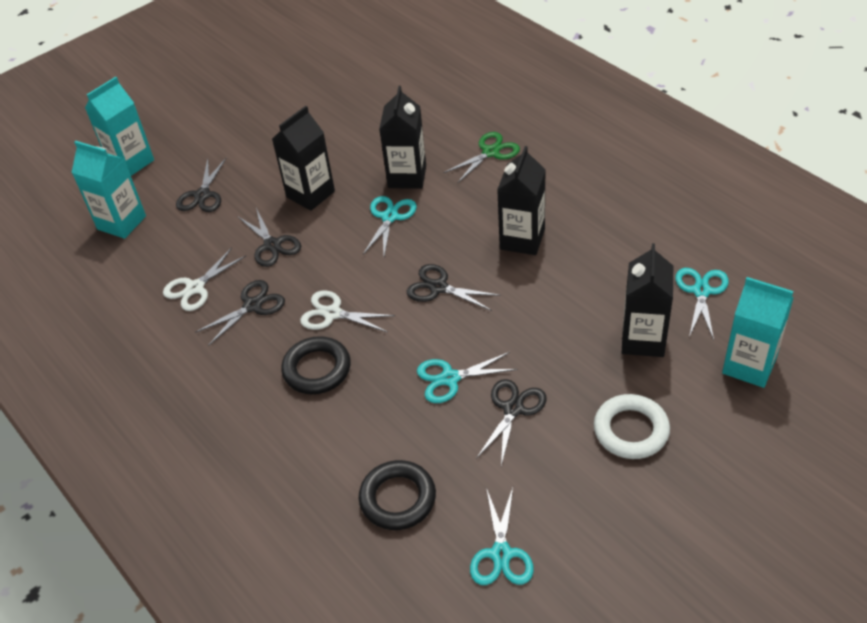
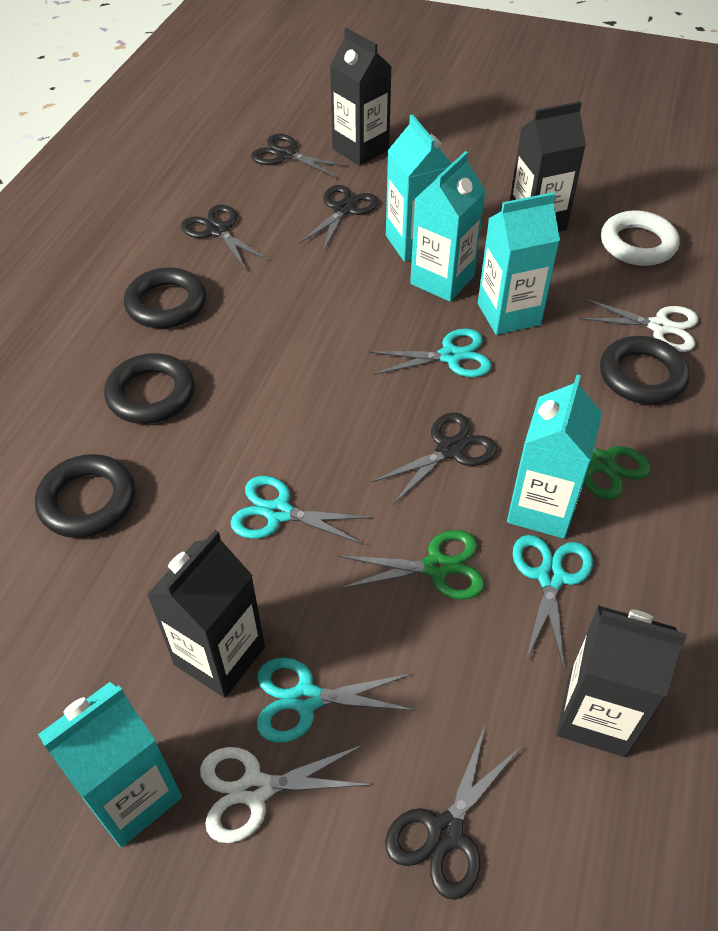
black ring: 2 -> 4
green scissors: 1 -> 2
turquoise carton: 3 -> 5

